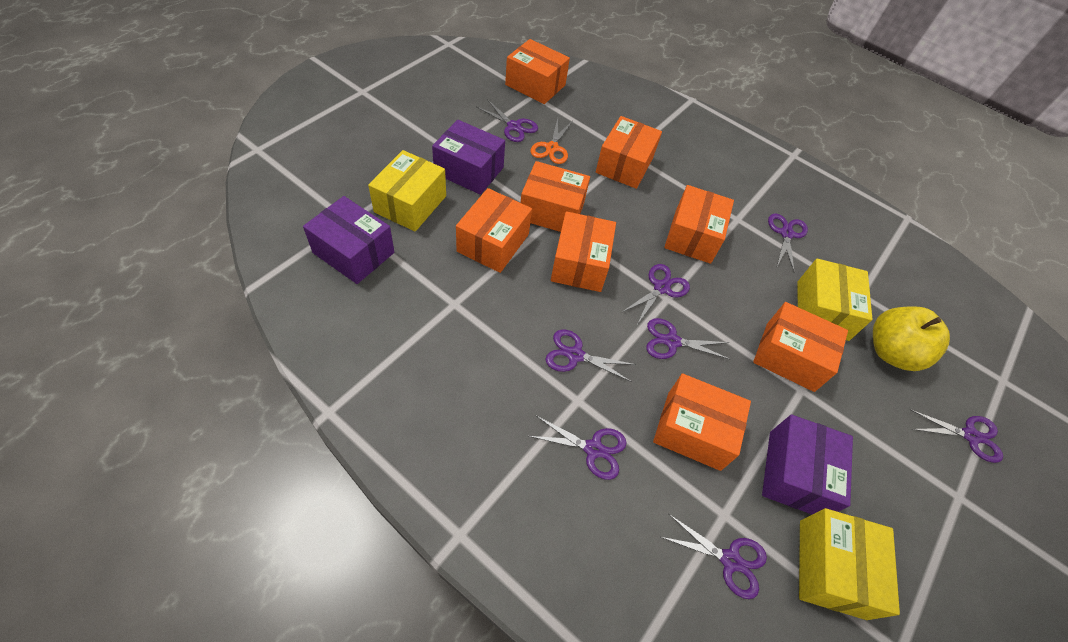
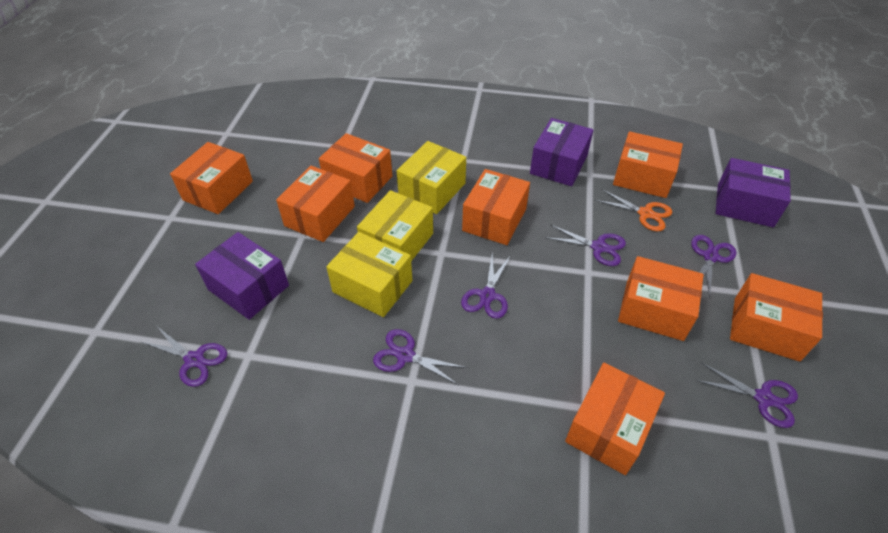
purple scissors: 8 -> 6
yellow apple: 1 -> 0

